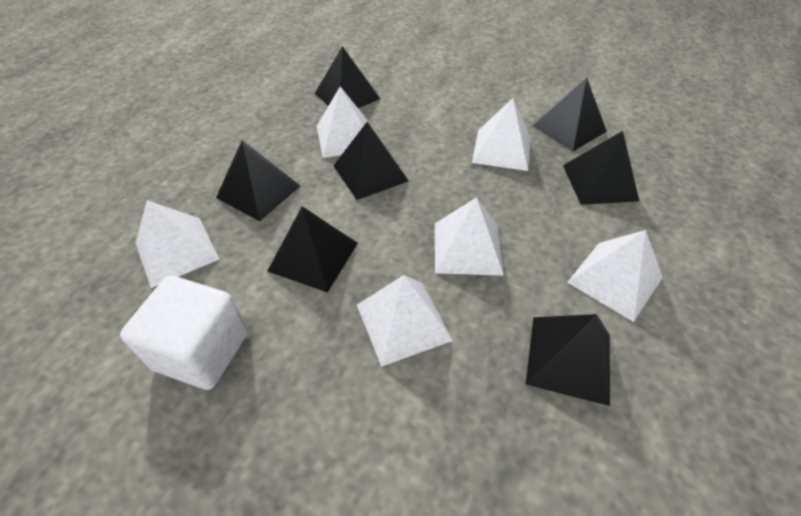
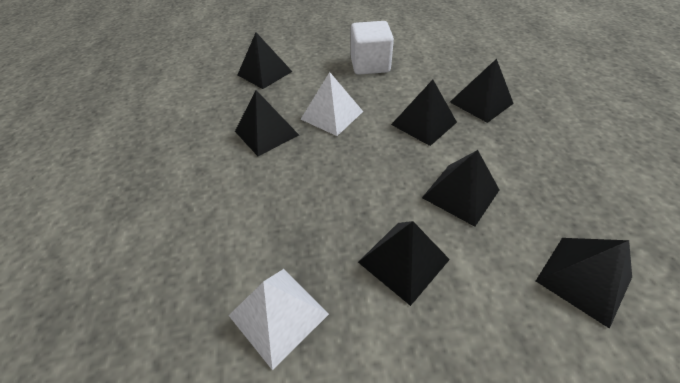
white pyramid: 6 -> 2

